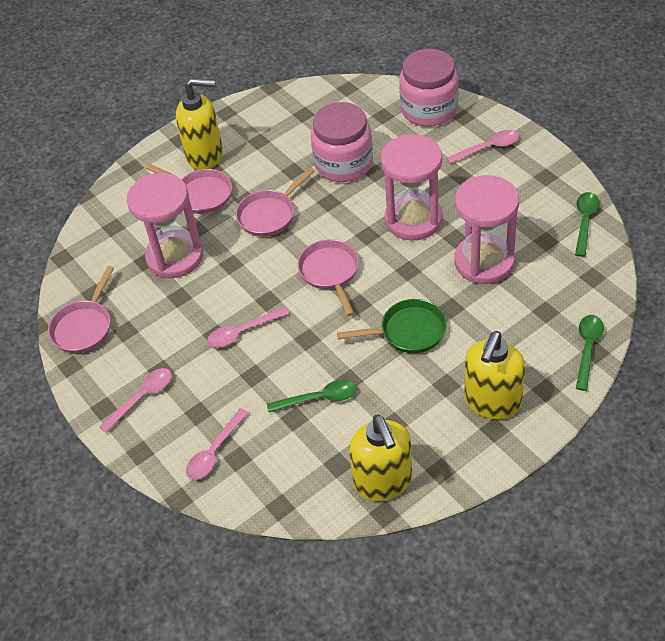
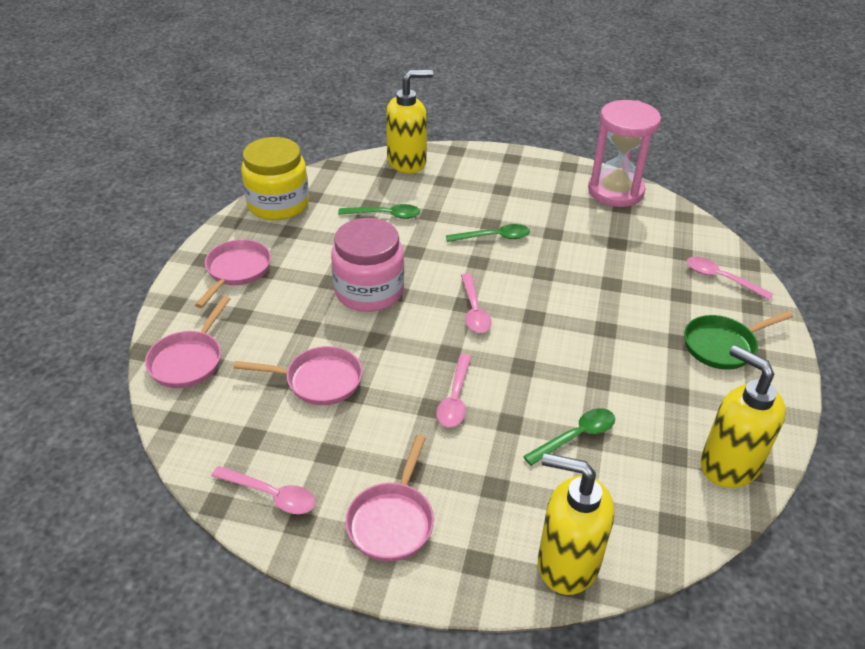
pink hourglass: 3 -> 1
pink jar: 2 -> 1
yellow jar: 0 -> 1

